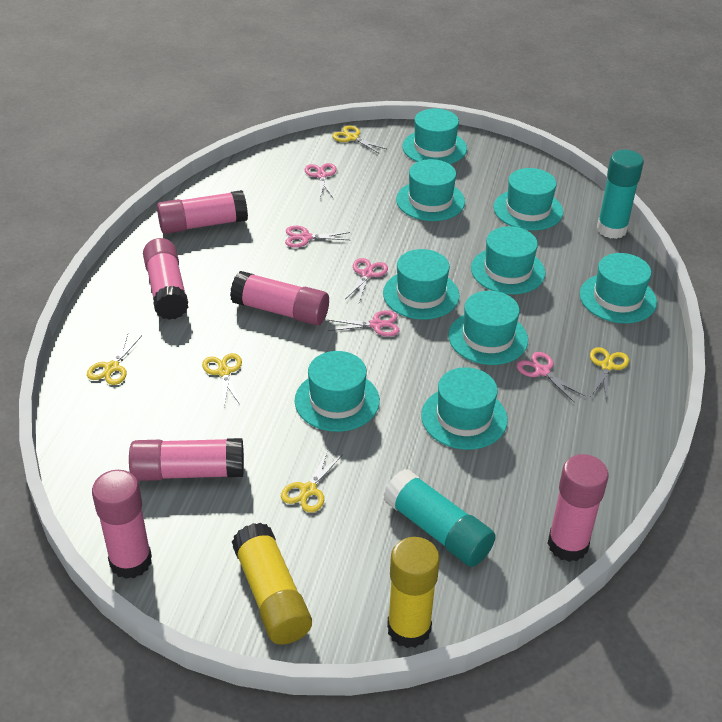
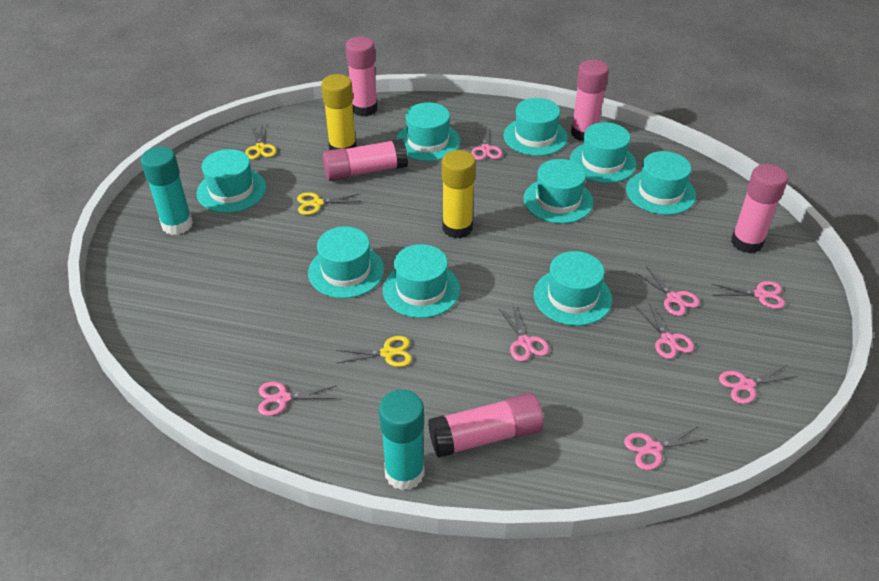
pink glue stick: 6 -> 5
pink scissors: 5 -> 8
yellow scissors: 5 -> 3

